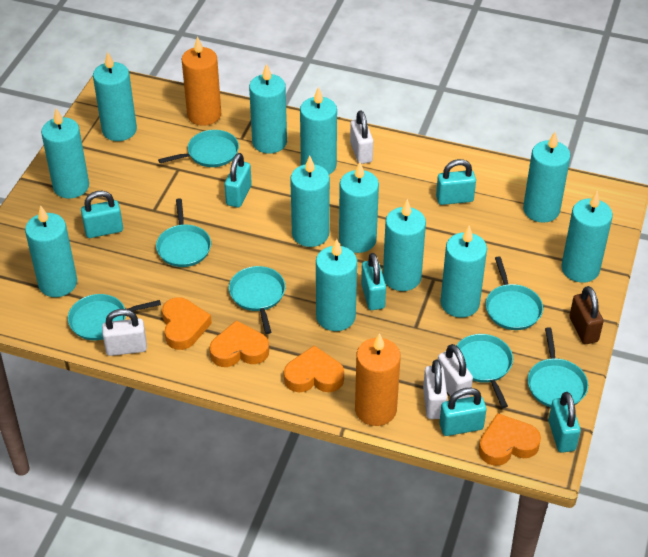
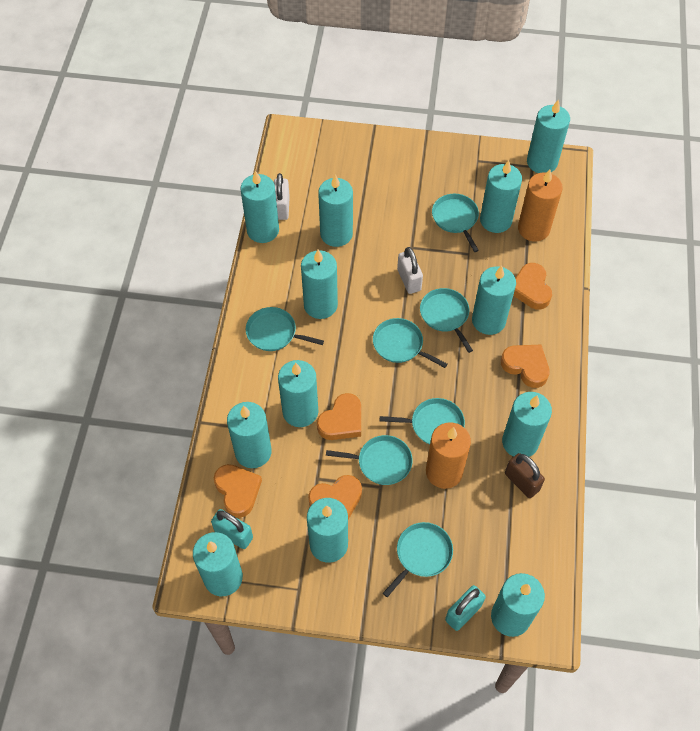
orange heart: 4 -> 5
turquoise padlock: 6 -> 2
white padlock: 4 -> 2

